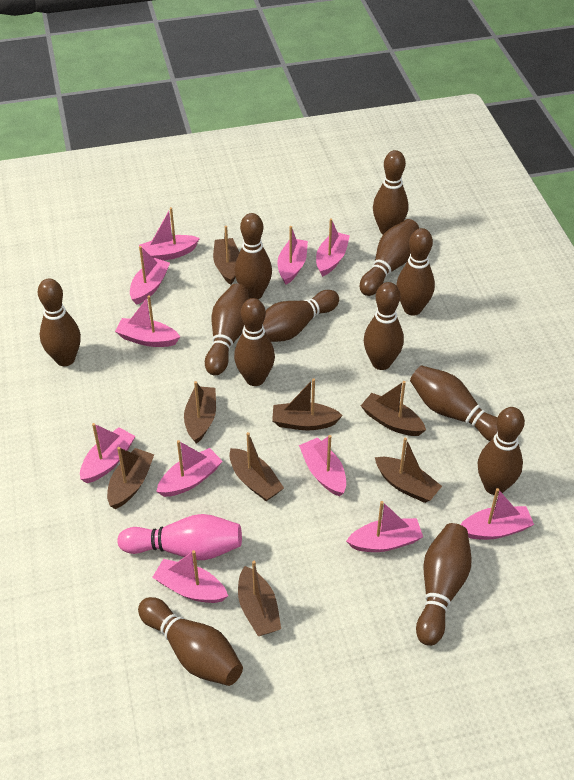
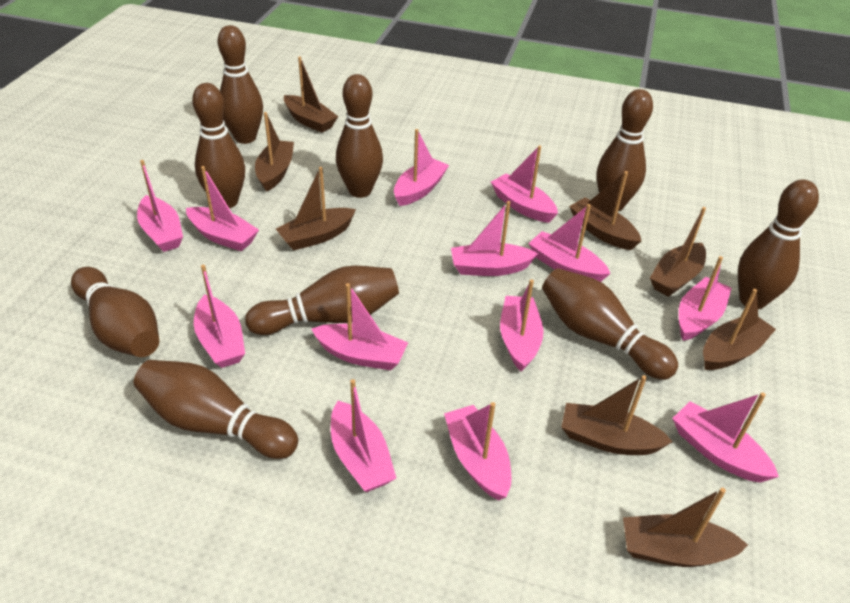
brown bowling pin: 13 -> 9
pink boat: 11 -> 13
pink bowling pin: 1 -> 0

